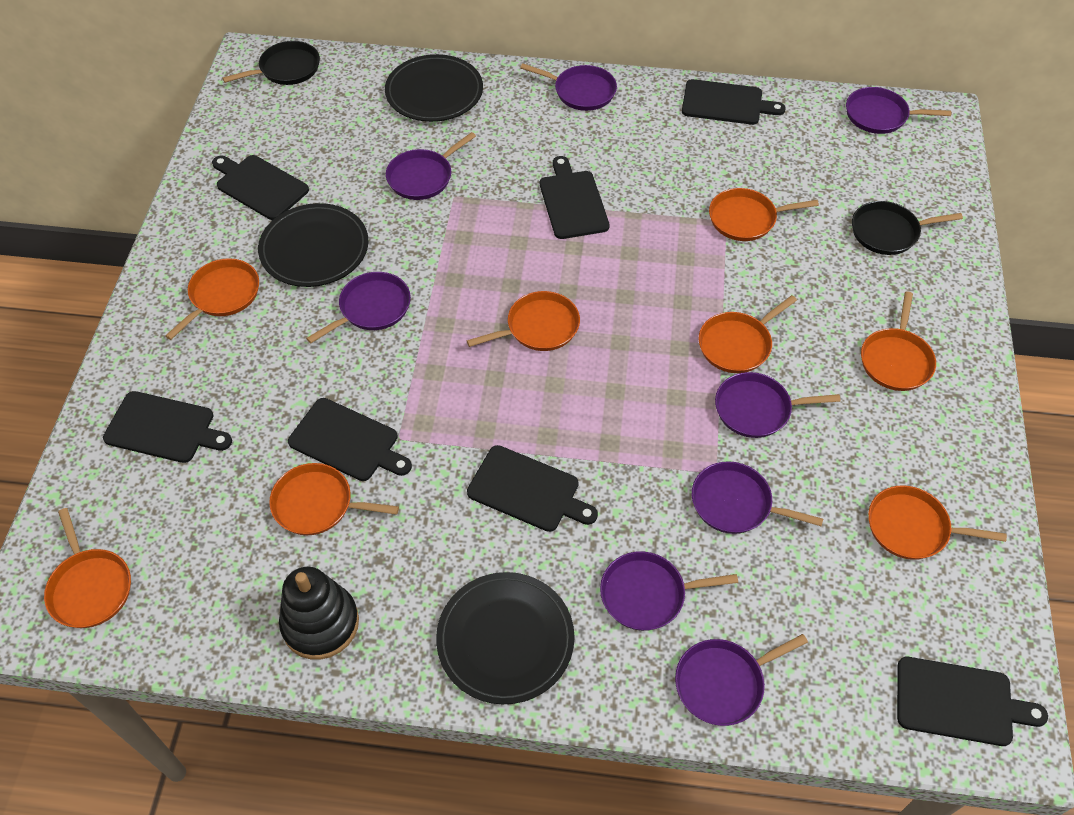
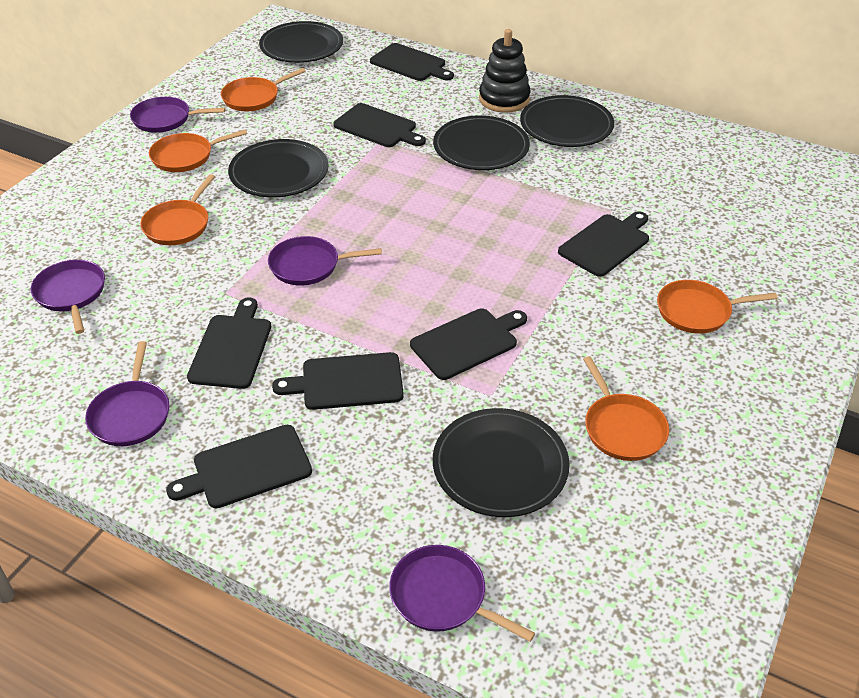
black pan: 2 -> 0
black plate: 3 -> 5
orange pan: 8 -> 5
purple pan: 8 -> 5

